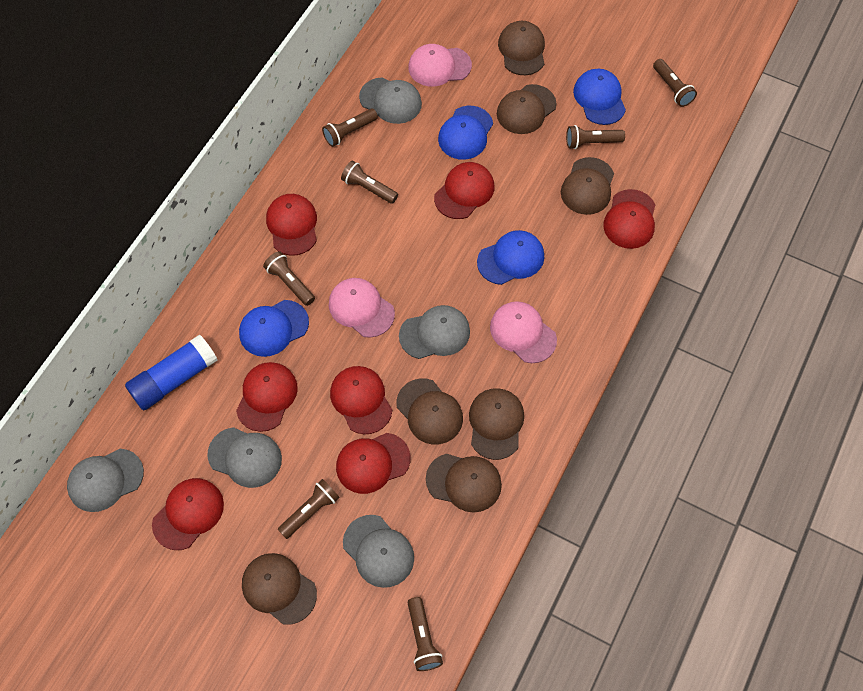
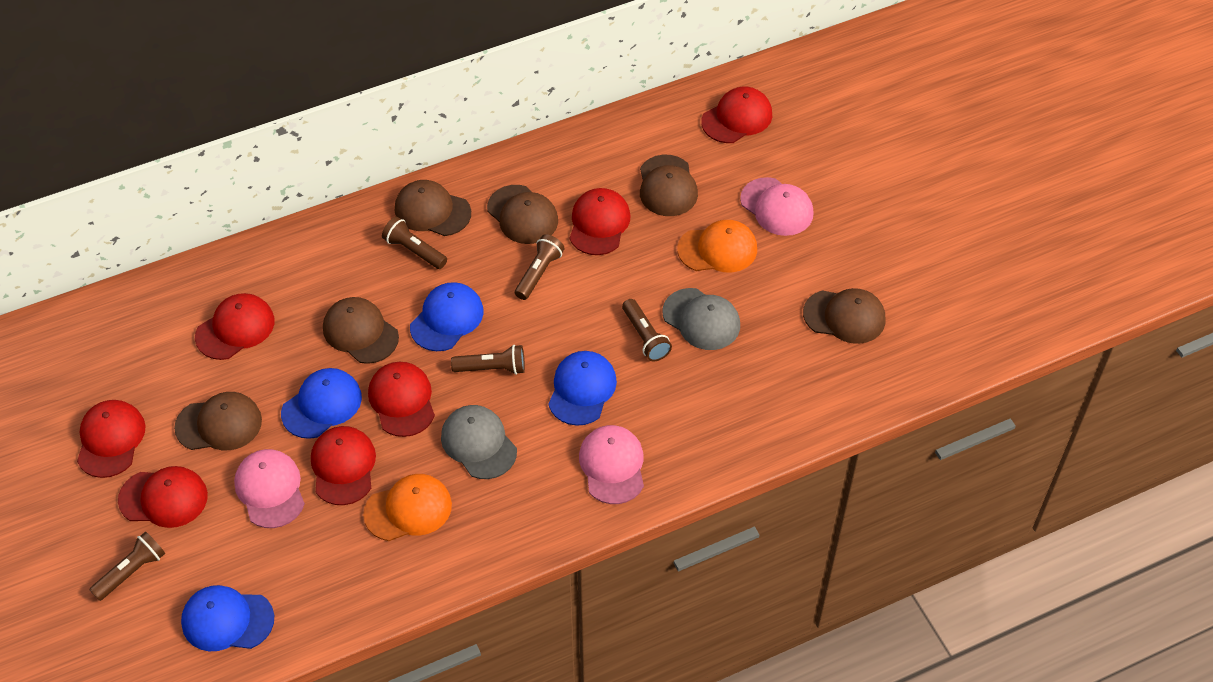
blue glue stick: 1 -> 0
brown cap: 7 -> 6
brown flashlight: 7 -> 5
grey cap: 5 -> 2
orange cap: 0 -> 2

